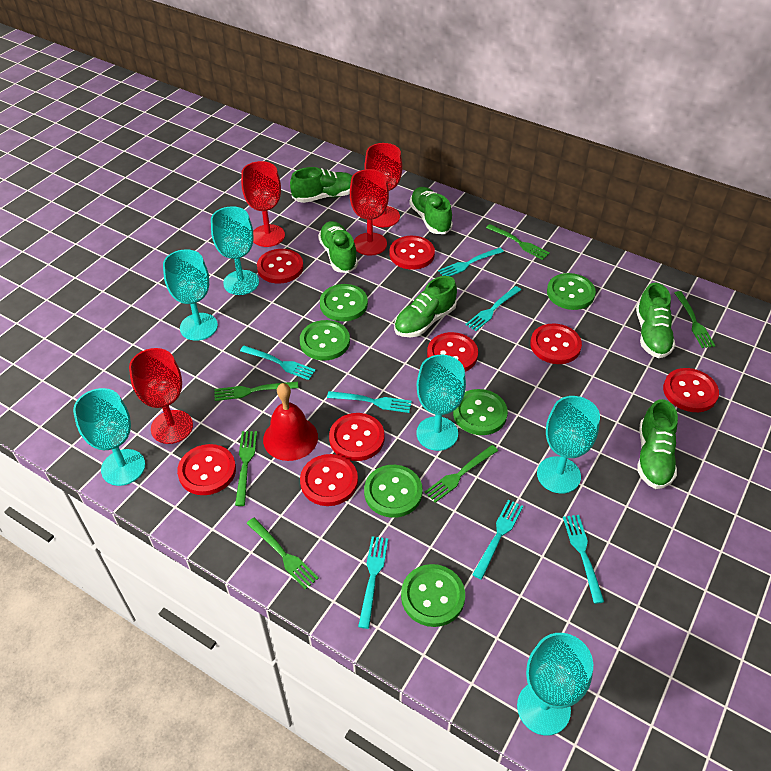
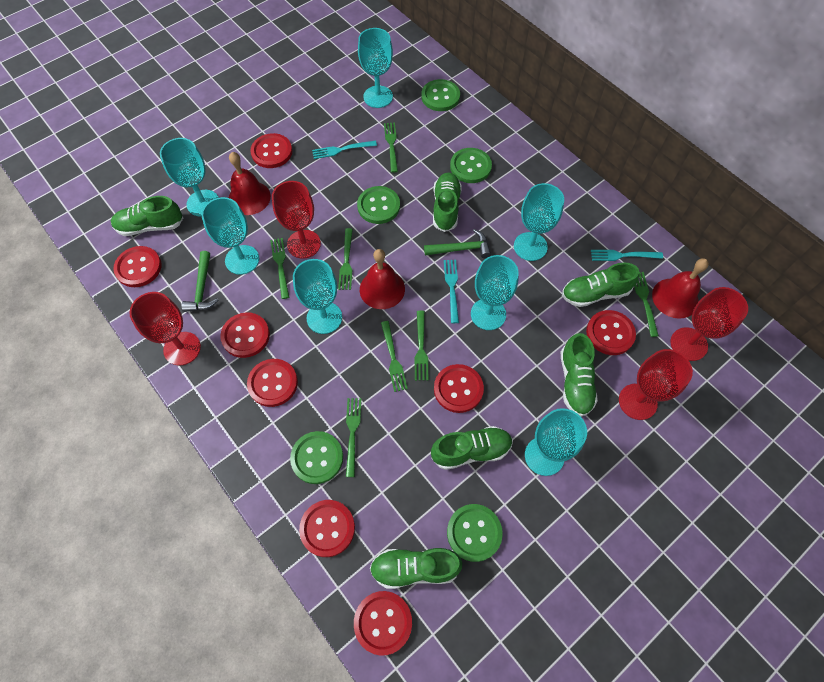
green button: 6 -> 5
green fork: 6 -> 7
green hammer: 0 -> 2
red bell: 1 -> 3
turquoise fork: 7 -> 3
turquoise goblet: 6 -> 7

